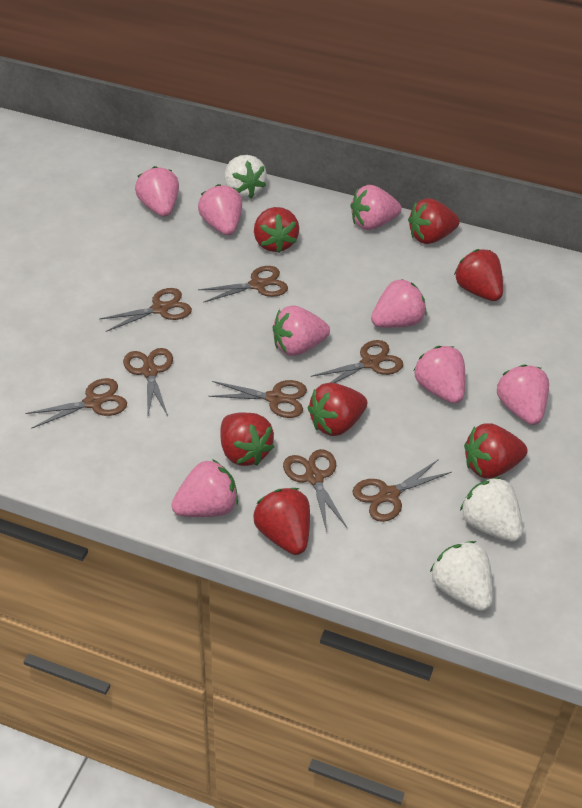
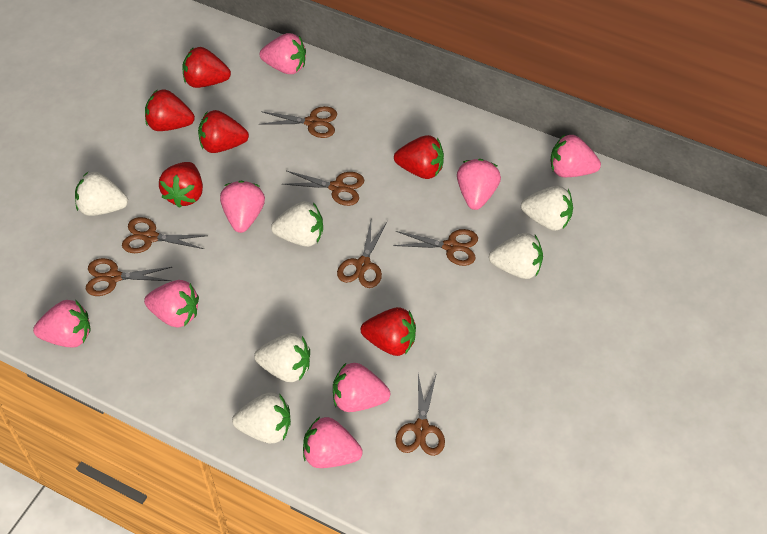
brown scissors: 8 -> 7
red strawberry: 7 -> 6
white strawberry: 3 -> 6

